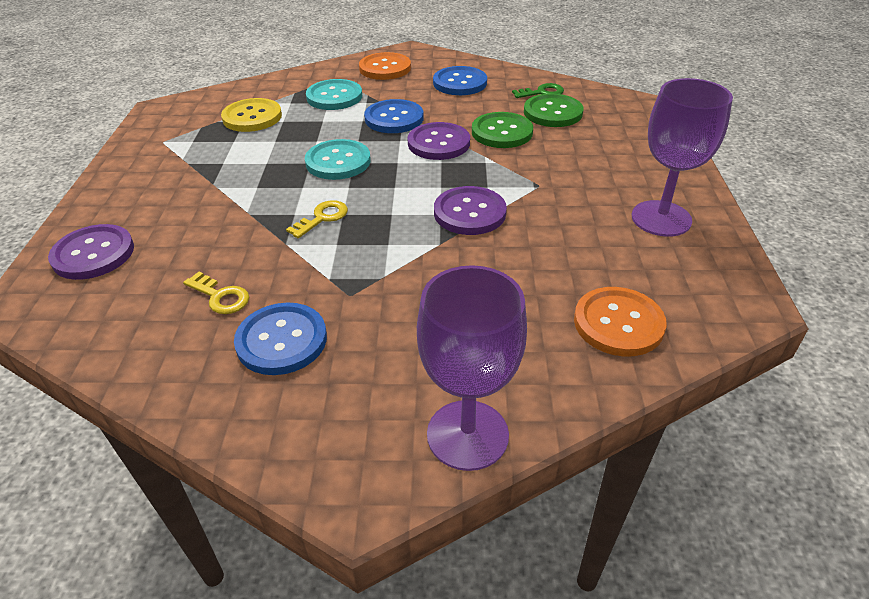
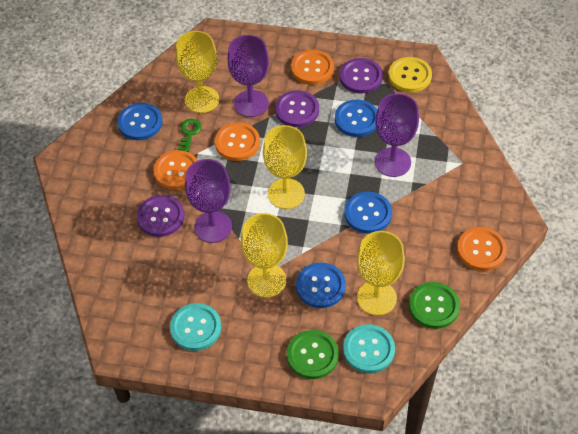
blue button: 3 -> 4
orange button: 2 -> 4
purple goblet: 2 -> 3
yellow goblet: 0 -> 4
yellow key: 2 -> 0

